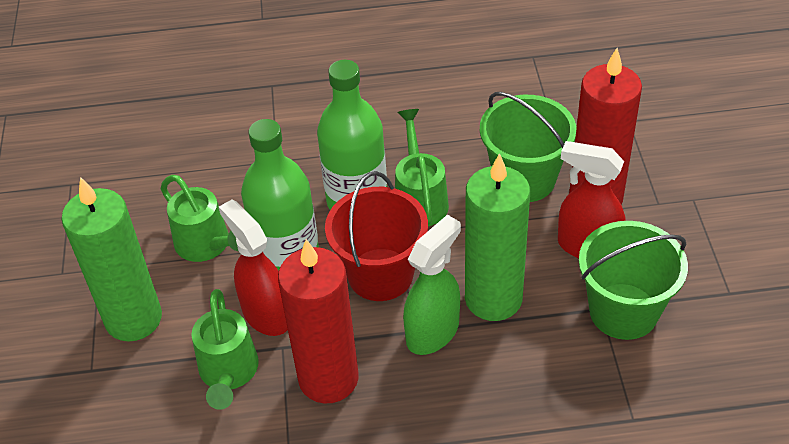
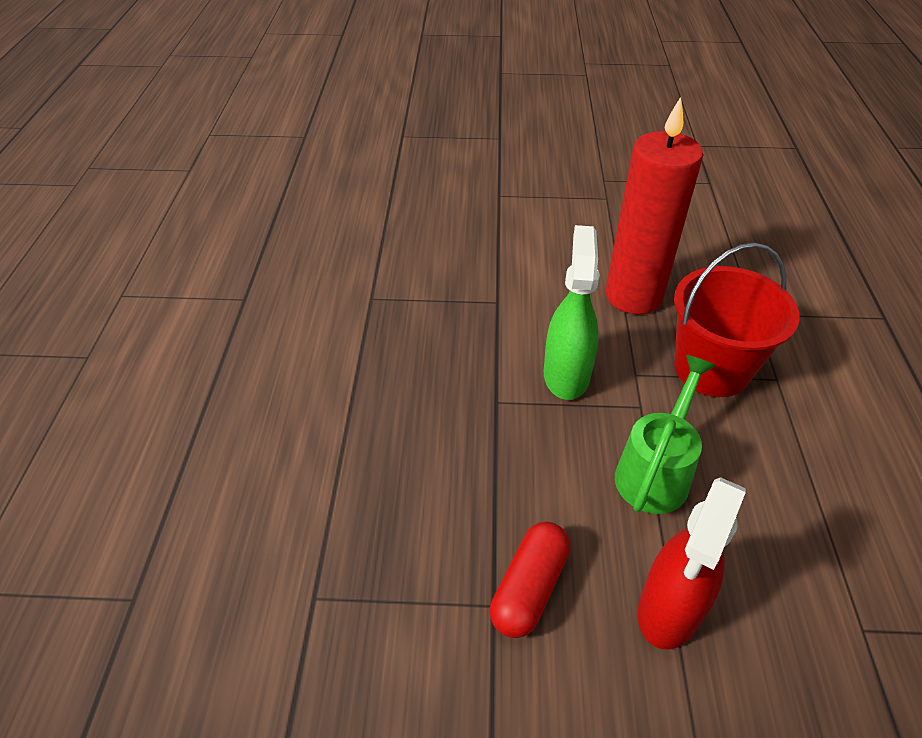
green bottle: 2 -> 0
green bucket: 2 -> 0
green candle: 2 -> 0
green watering can: 3 -> 1
red candle: 2 -> 1
red capsule: 0 -> 1
red spray bottle: 2 -> 1

